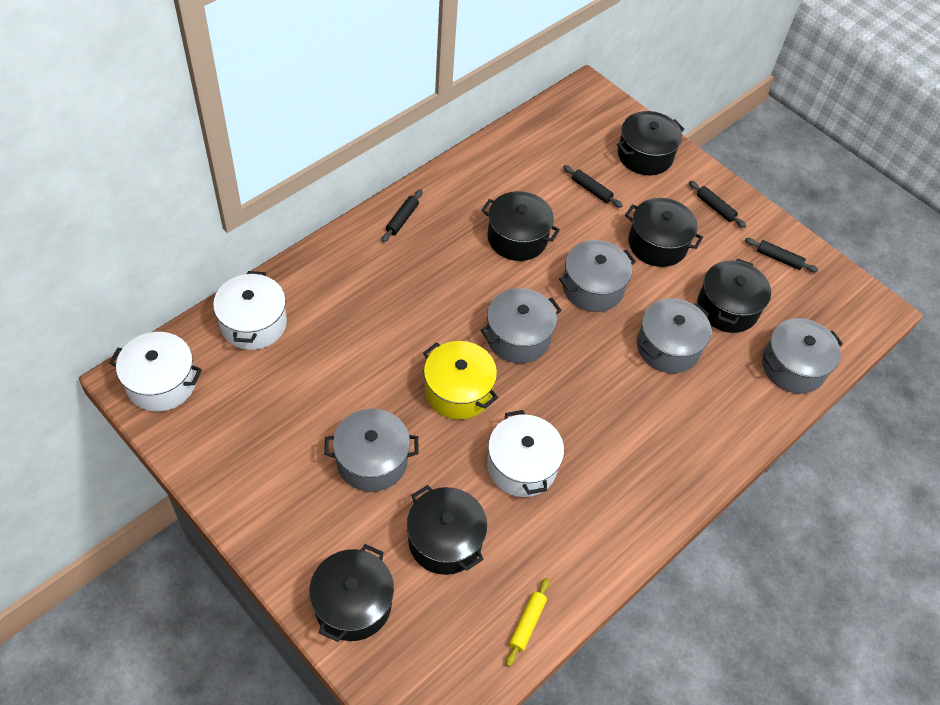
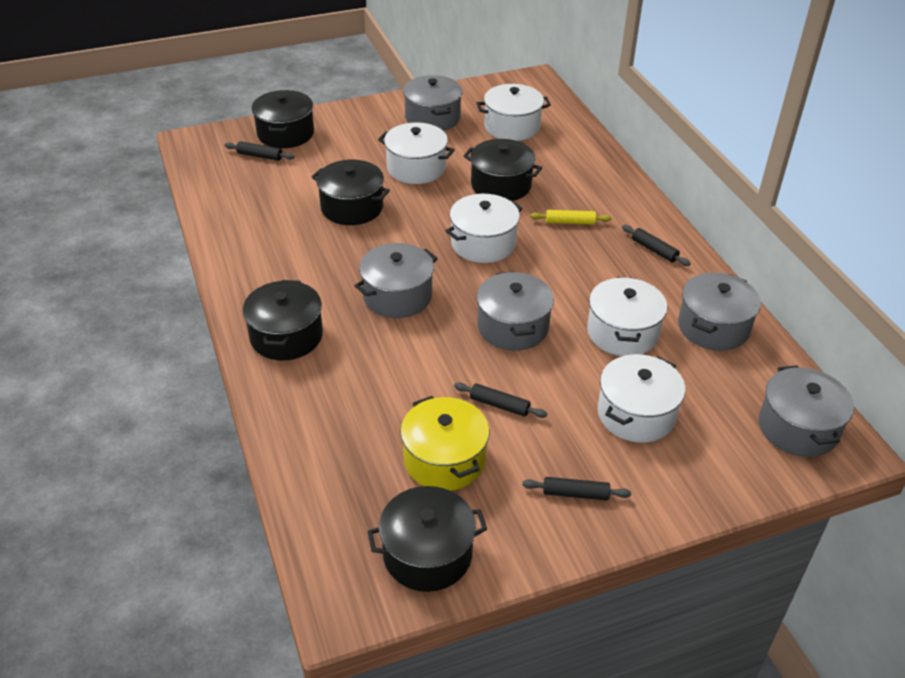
black pot: 6 -> 5
white pot: 3 -> 5

